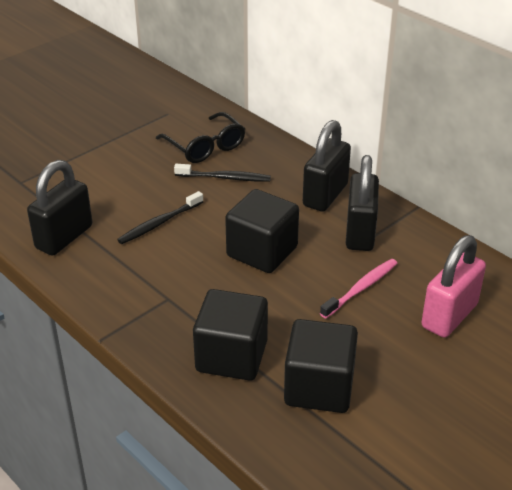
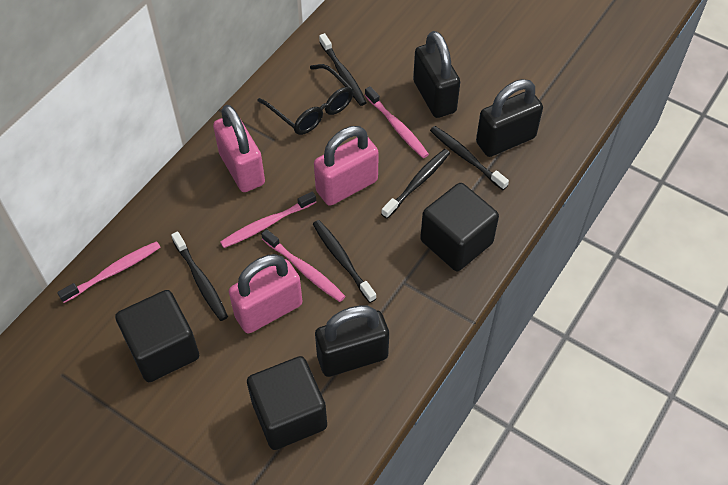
black toothbrush: 2 -> 5
pink padlock: 1 -> 3
pink toothbrush: 1 -> 4

